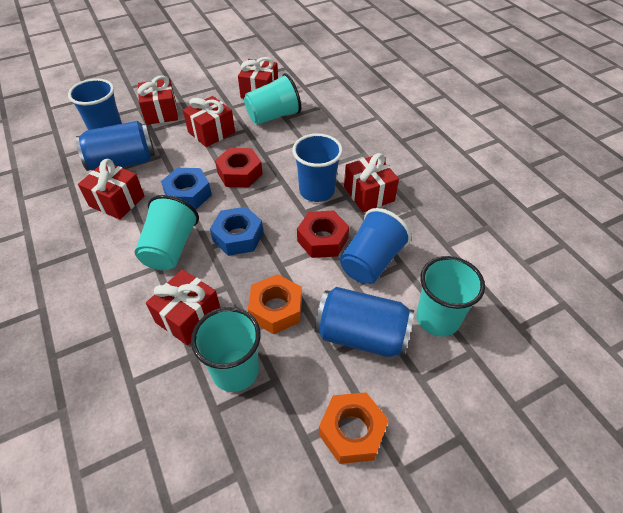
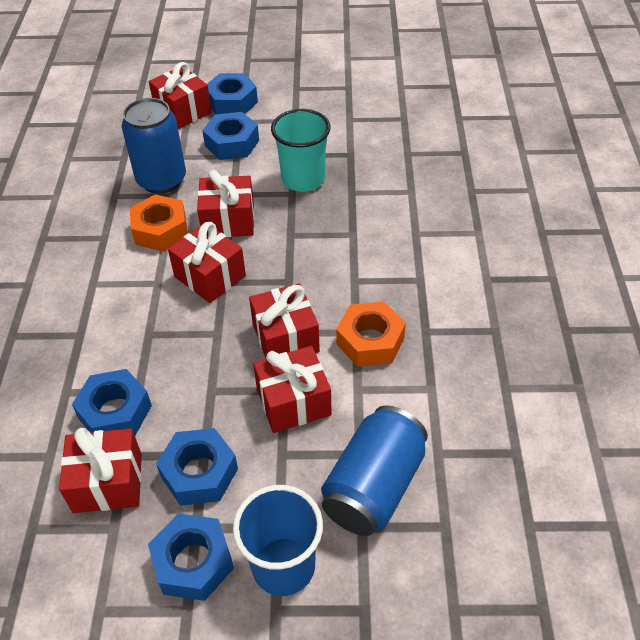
blue cup: 3 -> 1
blue nut: 2 -> 5
red nut: 2 -> 0
turquoise cup: 4 -> 1

